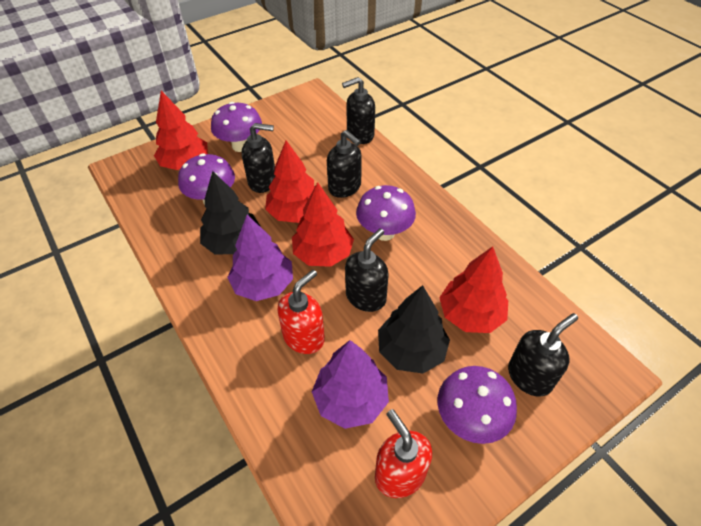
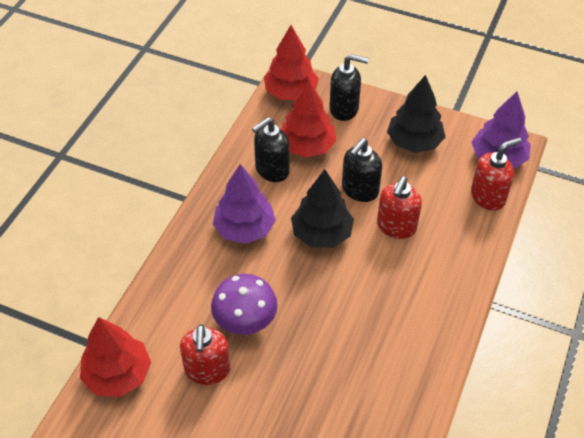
black soap dispenser: 5 -> 3
purple mushroom: 4 -> 1
red soap dispenser: 2 -> 3
red tree: 4 -> 3

